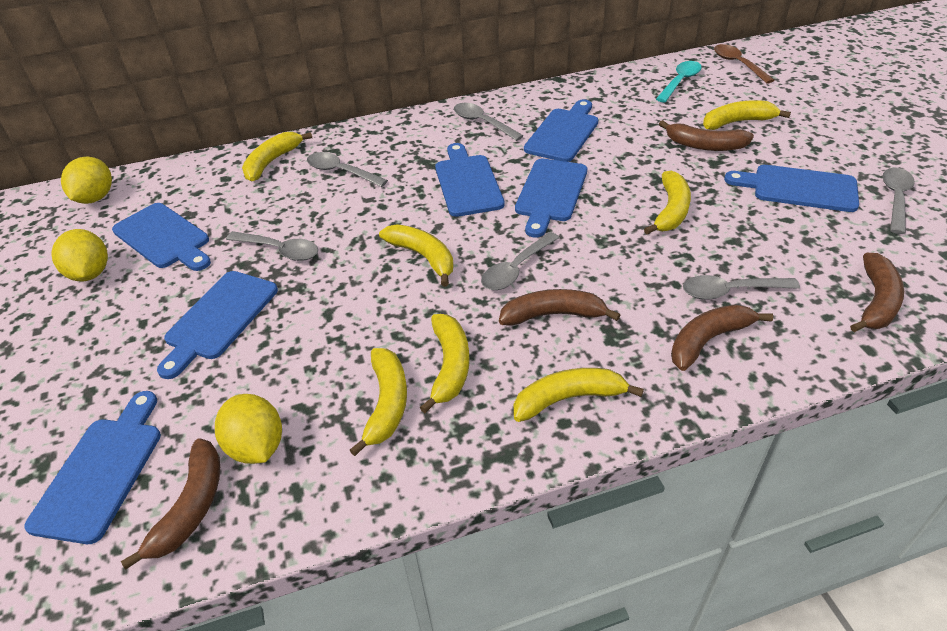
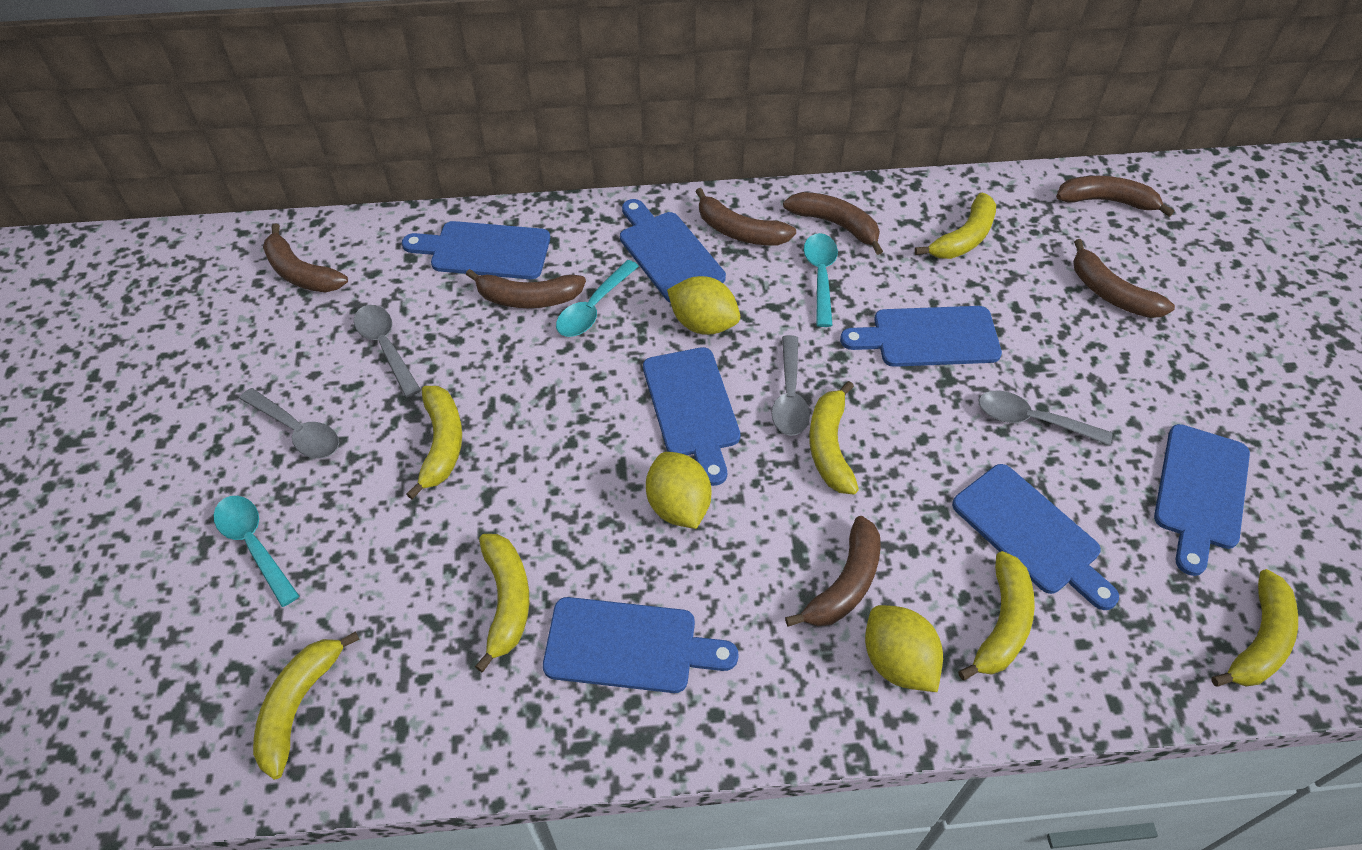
brown banana: 5 -> 7
brown spoon: 1 -> 0
grey spoon: 6 -> 4
turquoise spoon: 1 -> 3

